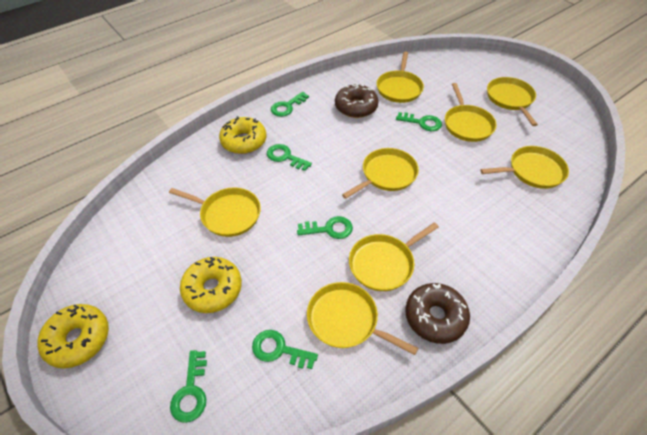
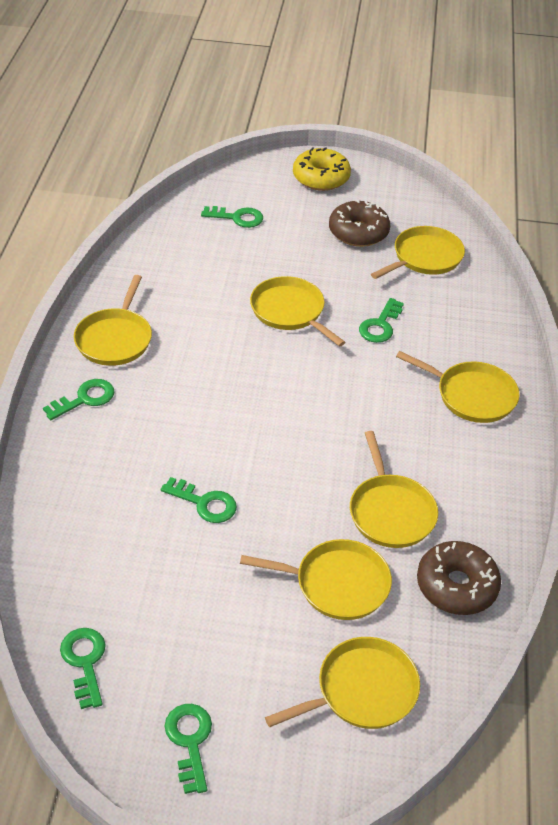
yellow donut: 3 -> 1
yellow pan: 8 -> 7

